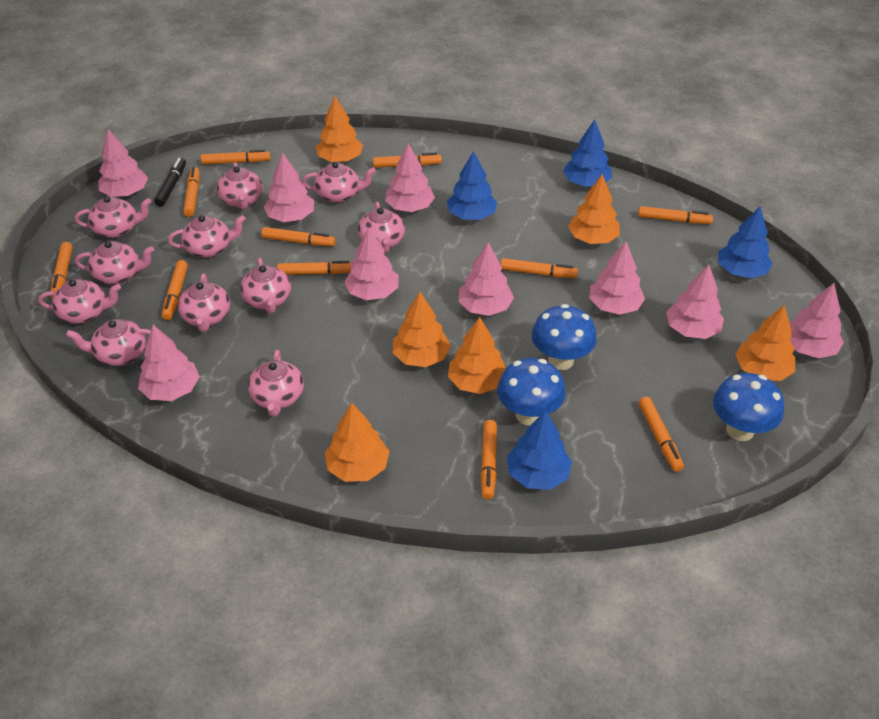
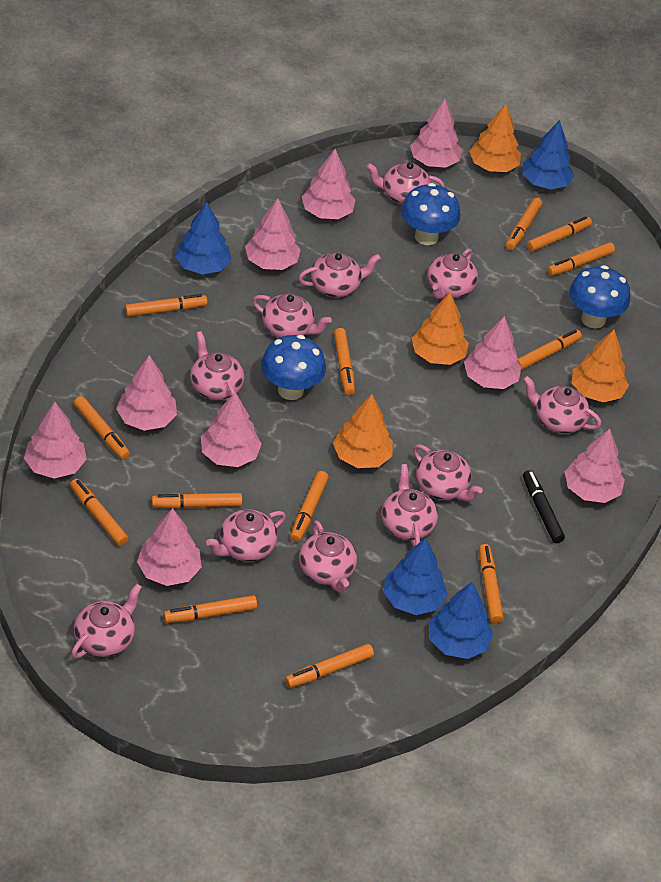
orange marker: 11 -> 13
orange tree: 6 -> 4

